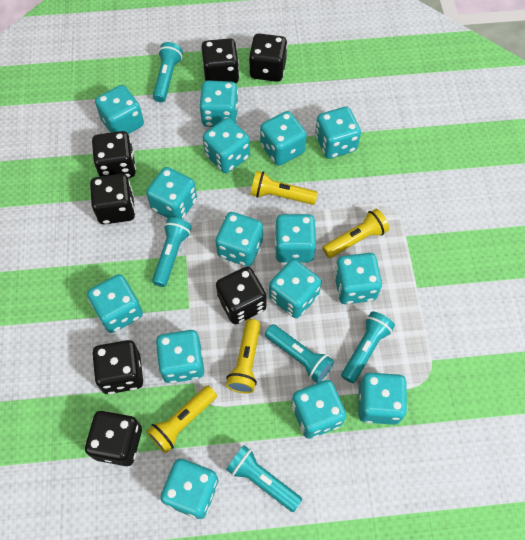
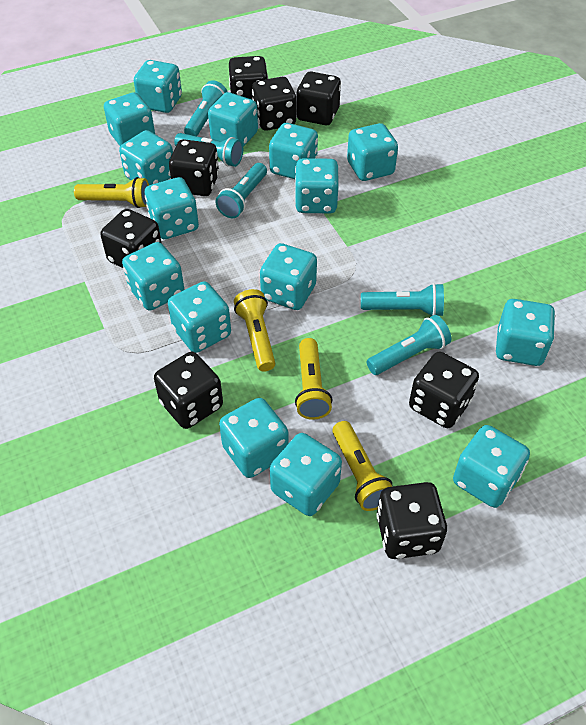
black dice: 7 -> 8

